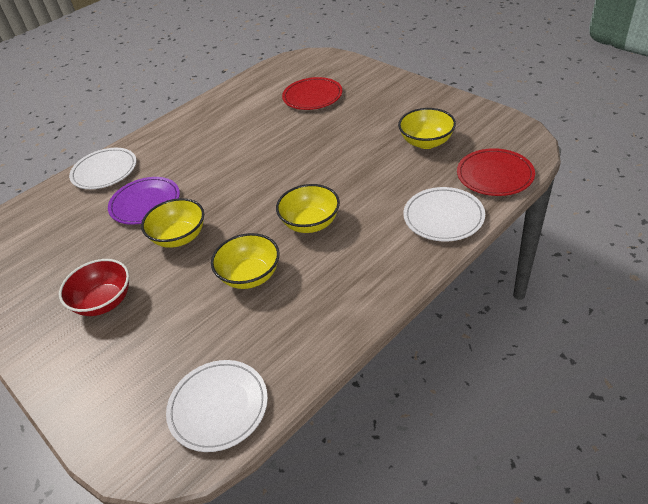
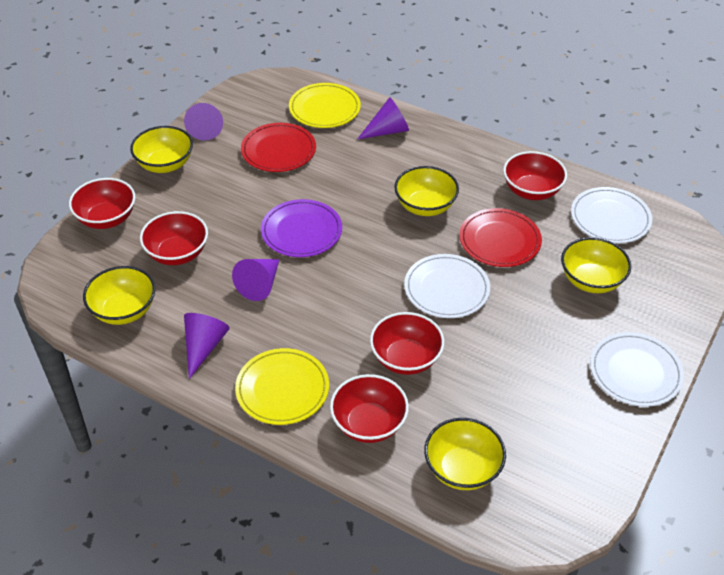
purple cone: 0 -> 4
red bowl: 1 -> 5
yellow bowl: 4 -> 5
yellow plate: 0 -> 2

